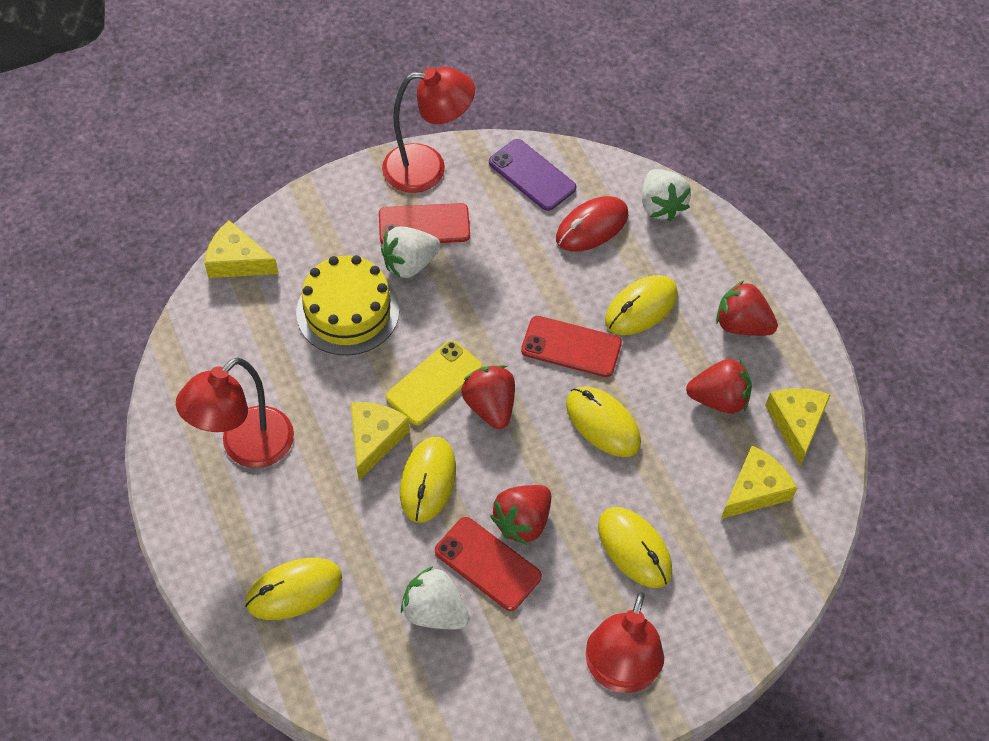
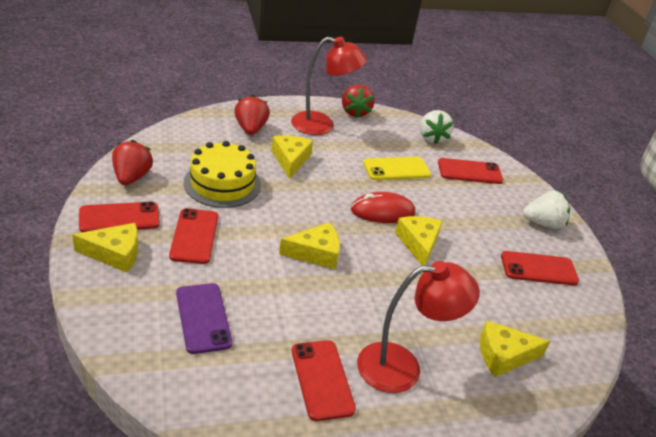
red lamp: 3 -> 2
red phone: 3 -> 5
red strawberry: 4 -> 3
white strawberry: 3 -> 2
yellow cheese: 4 -> 5
yellow mouse: 5 -> 0

